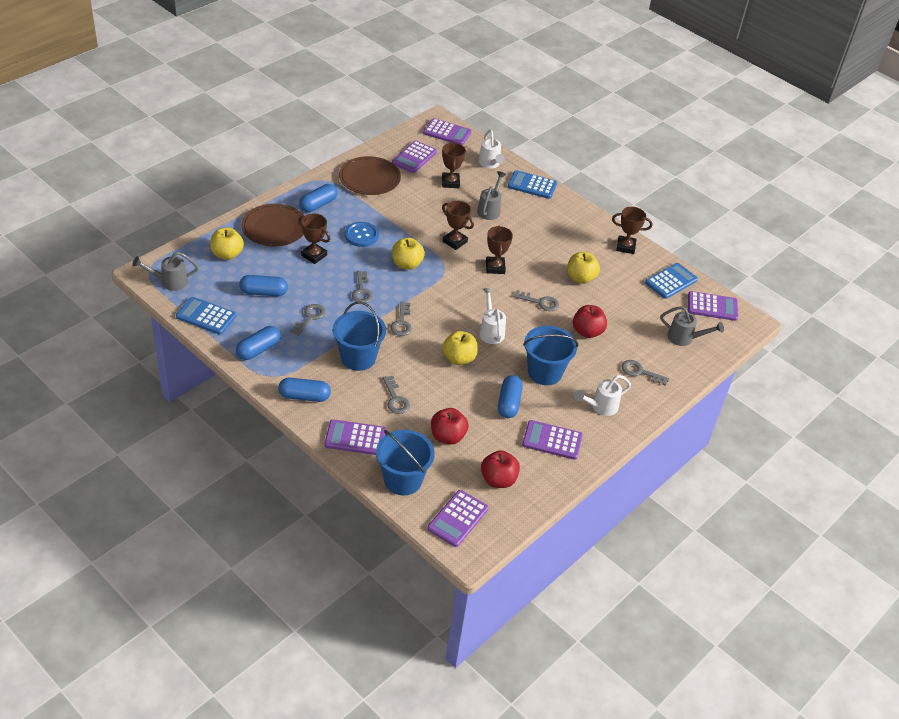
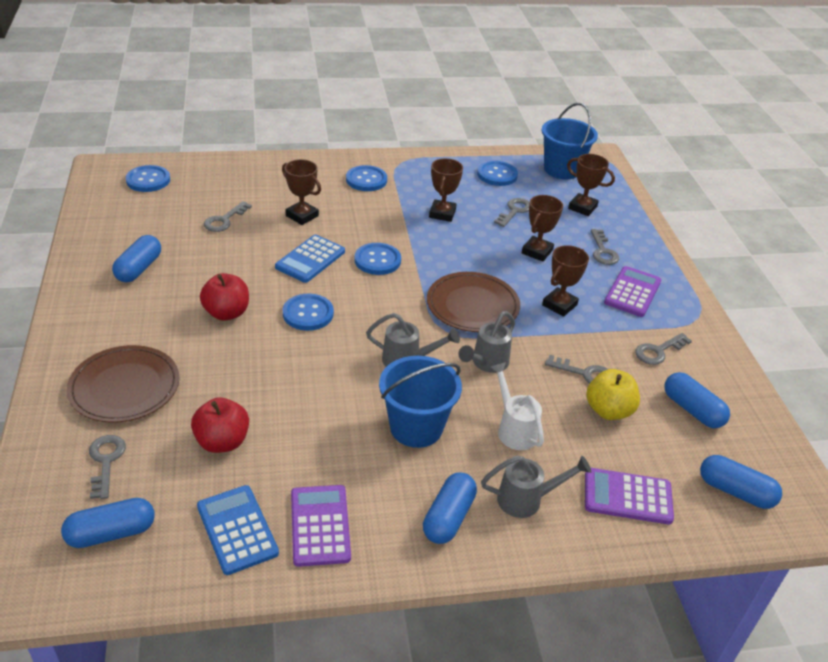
blue bucket: 3 -> 2
blue button: 1 -> 5
blue calculator: 3 -> 2
purple calculator: 6 -> 3
red apple: 3 -> 2
white watering can: 3 -> 1
yellow apple: 4 -> 1

